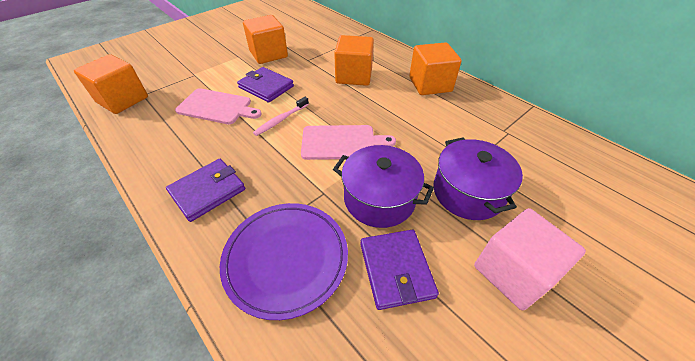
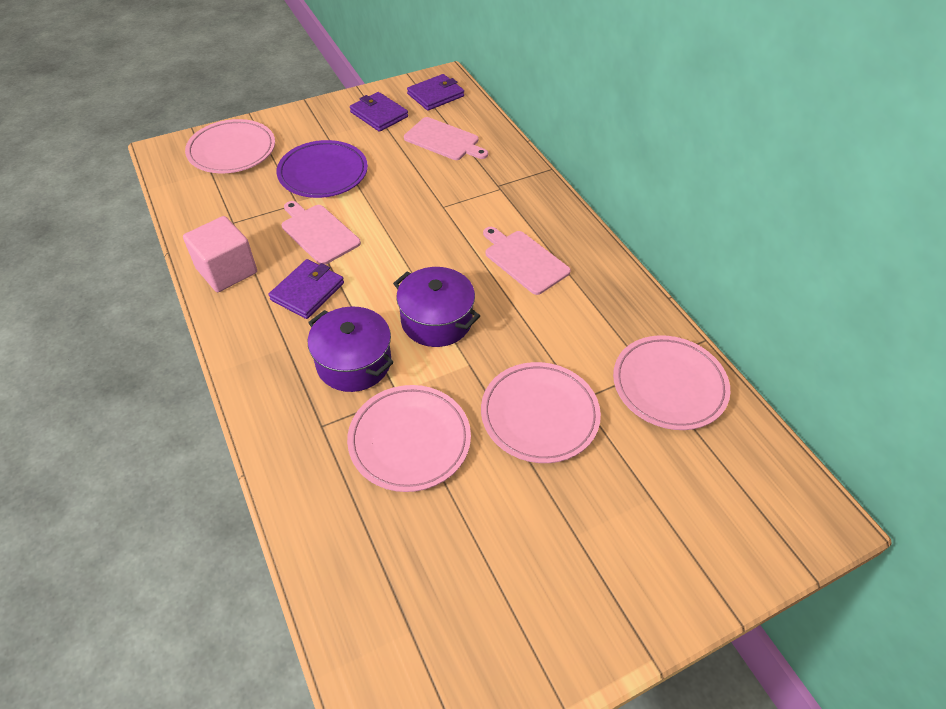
orange cube: 4 -> 0
pink cutting board: 2 -> 3
pink plate: 0 -> 4
pink toothbrush: 1 -> 0

